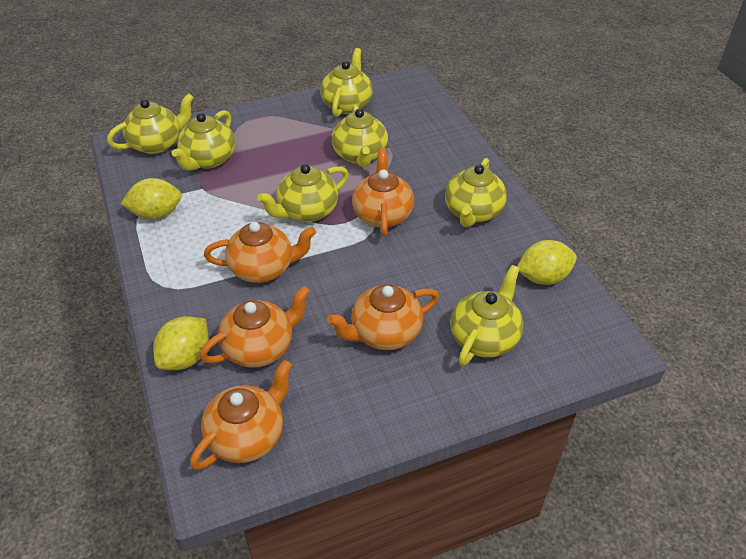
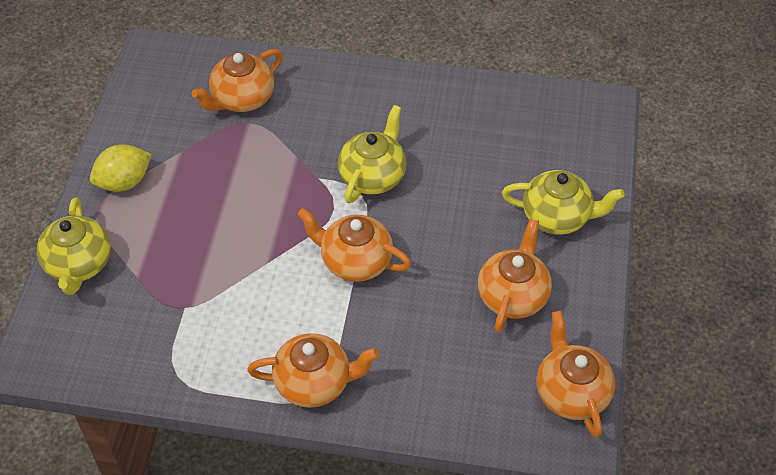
yellow lemon: 3 -> 1
yellow teapot: 7 -> 3

